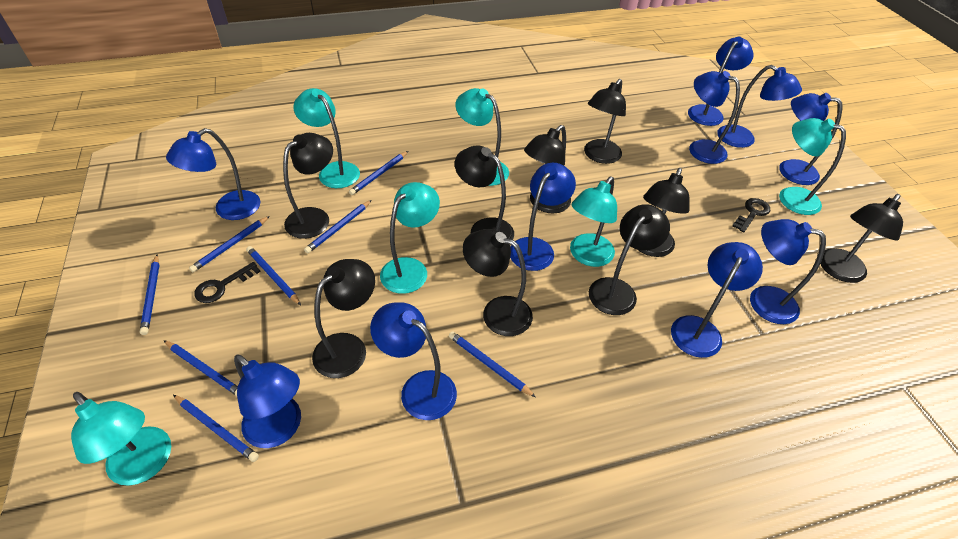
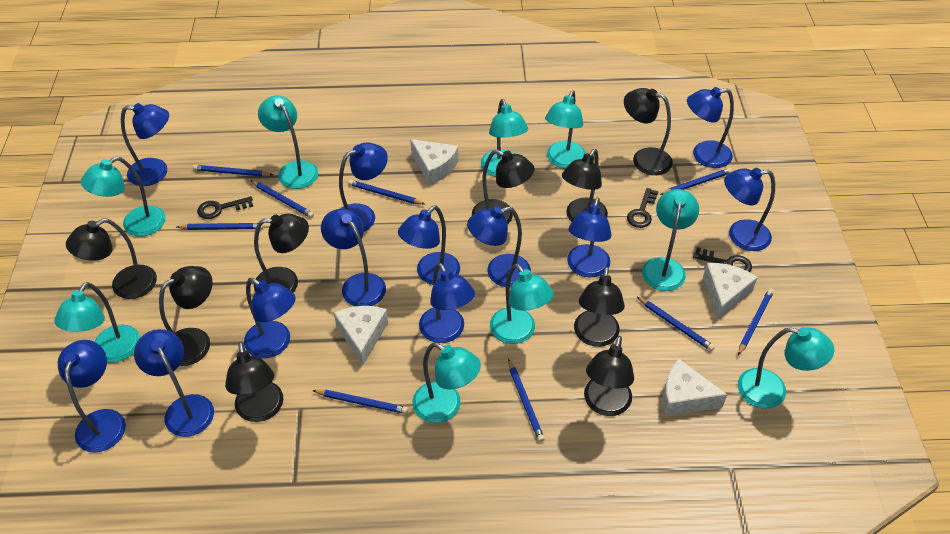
black key: 2 -> 3
blue lamp: 10 -> 12
blue pencil: 8 -> 9
turquoise lamp: 6 -> 9
white cheese: 0 -> 4

